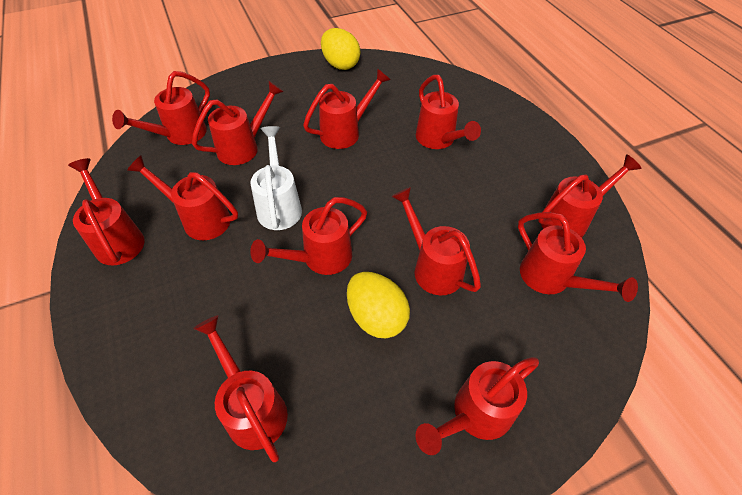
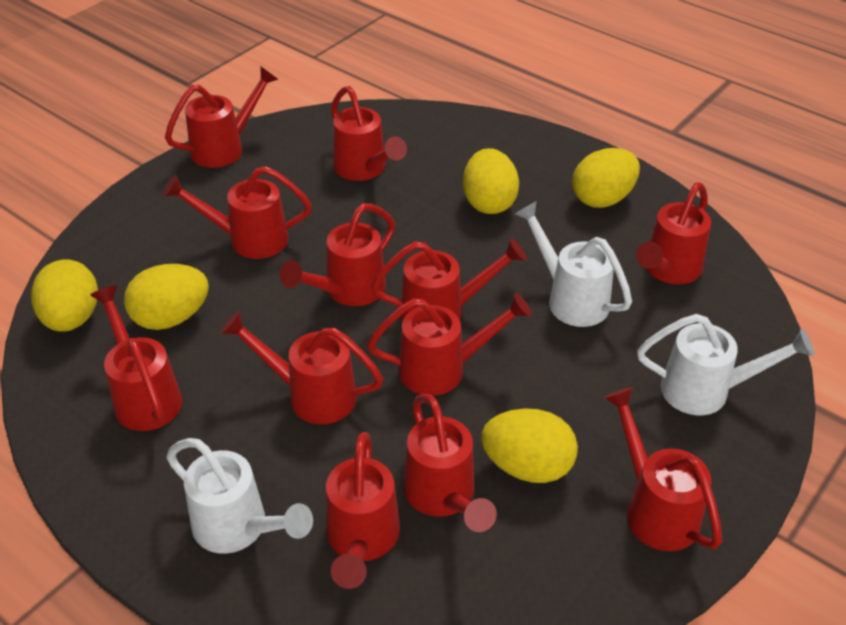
white watering can: 1 -> 3
yellow egg: 2 -> 5

